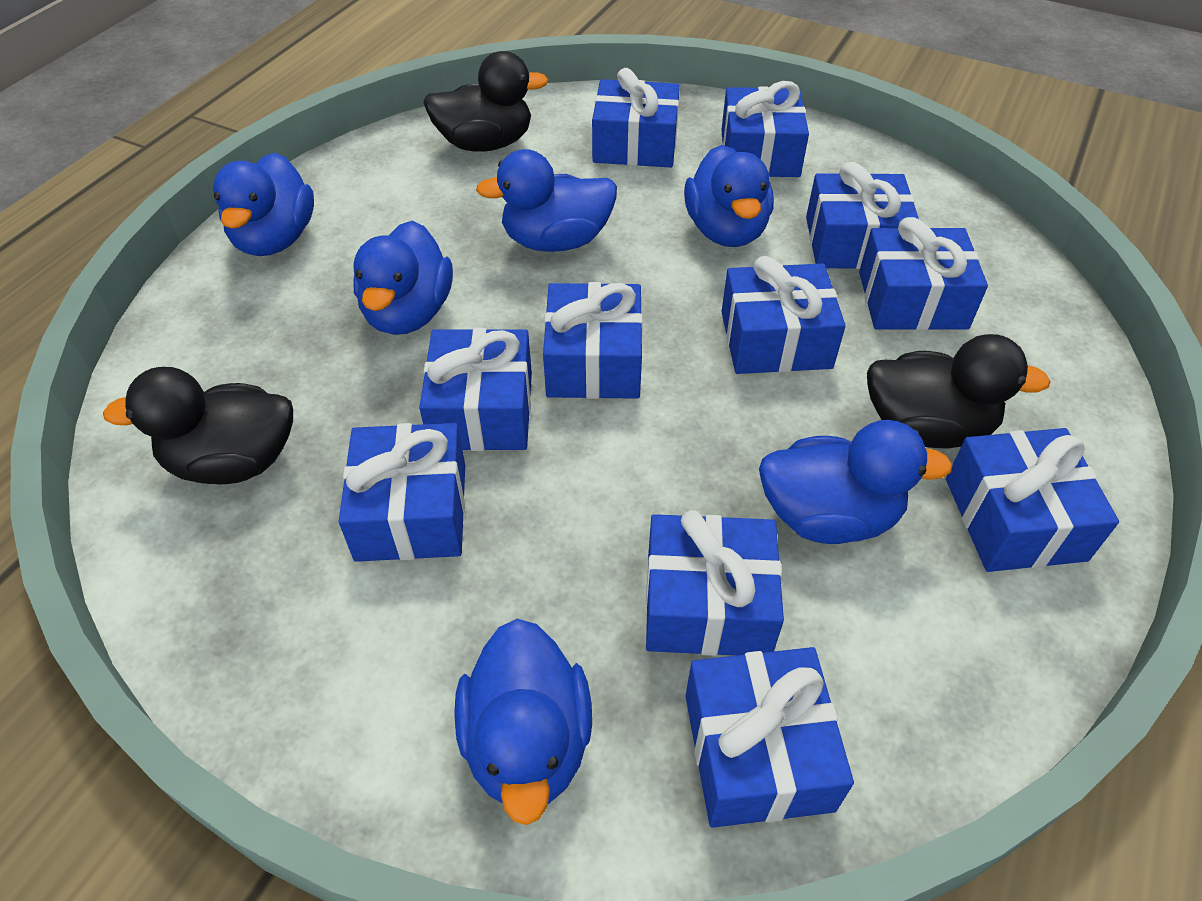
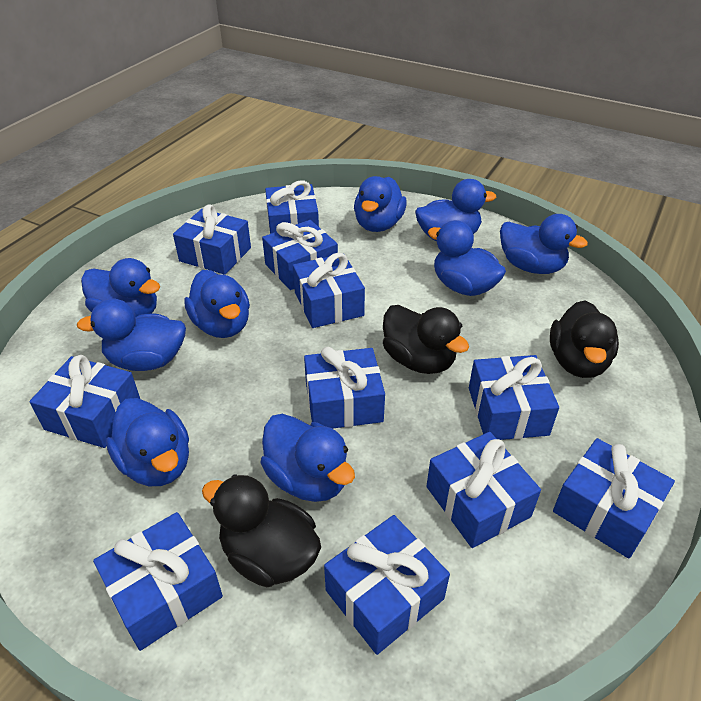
blue duck: 6 -> 9

